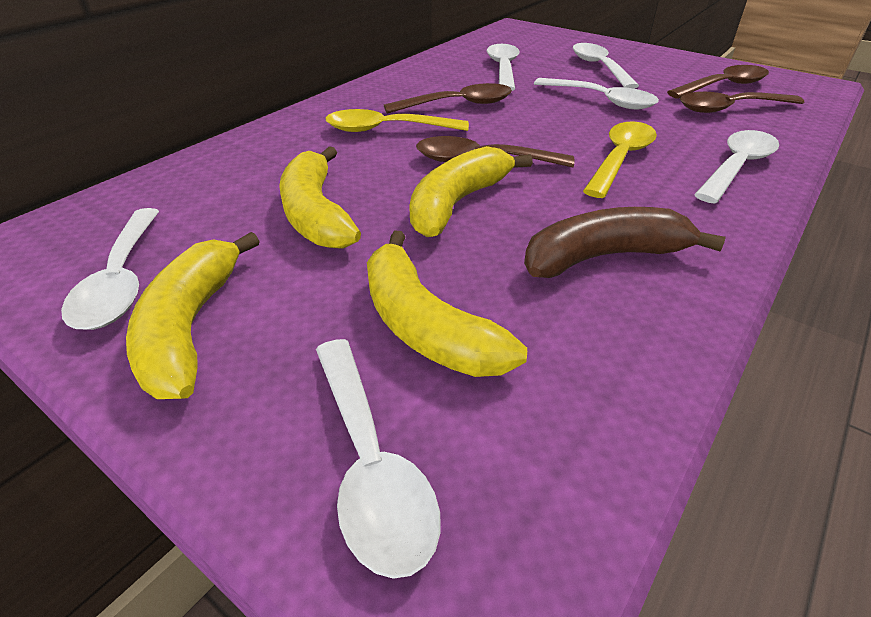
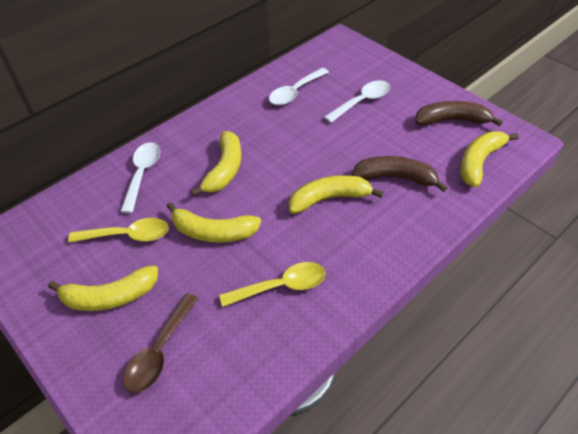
brown banana: 1 -> 2
brown spoon: 4 -> 1
white spoon: 6 -> 3
yellow banana: 4 -> 5

